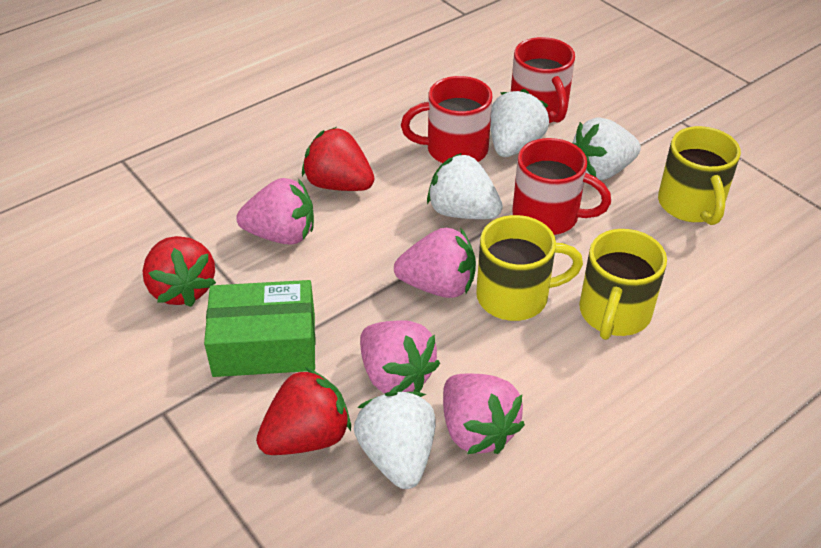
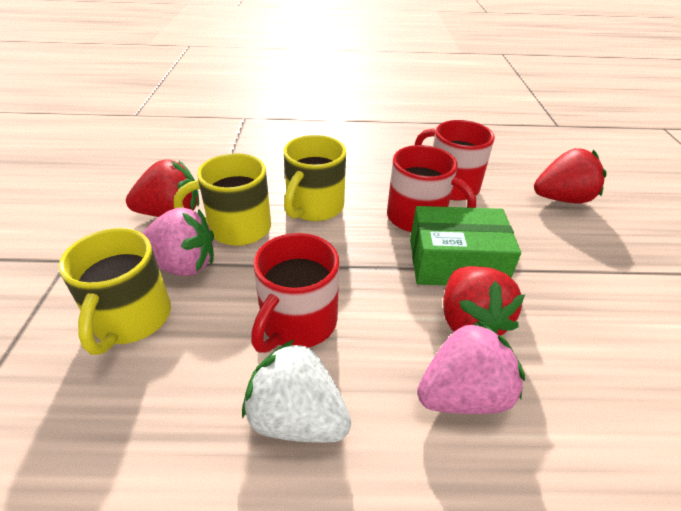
pink strawberry: 4 -> 2
white strawberry: 4 -> 1

